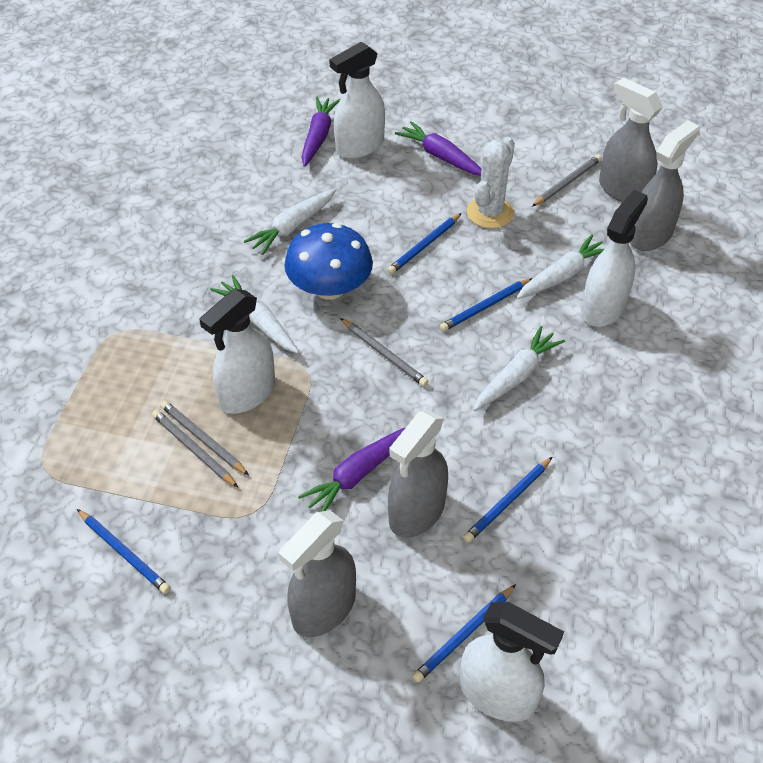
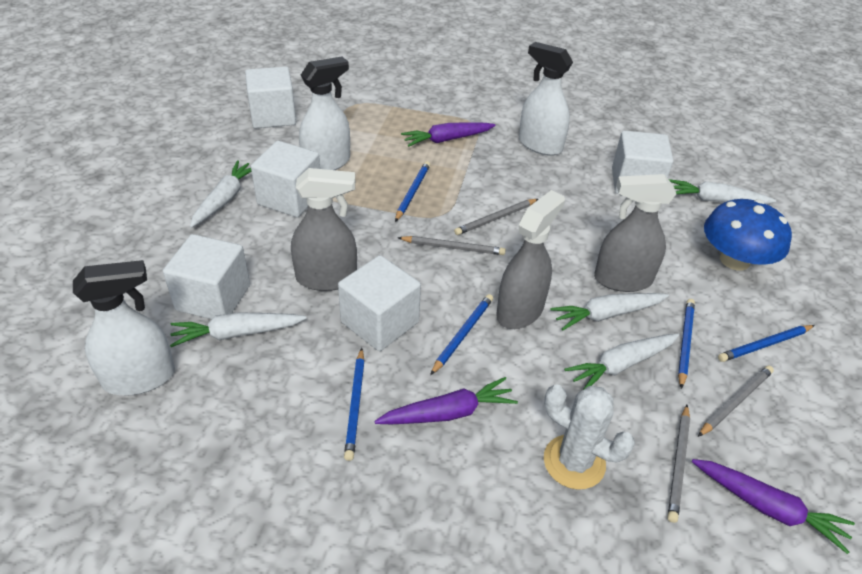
grey spray bottle: 4 -> 3
white carrot: 4 -> 5
white cube: 0 -> 5
white spray bottle: 4 -> 3

